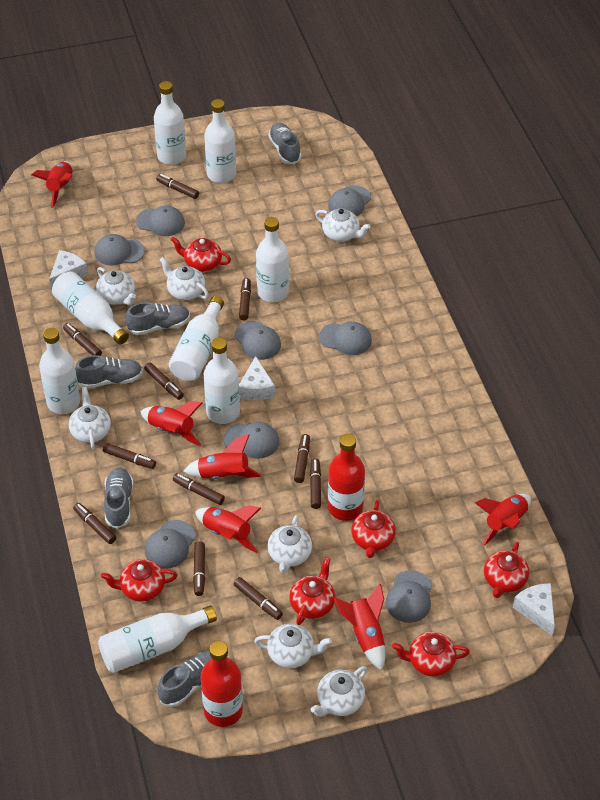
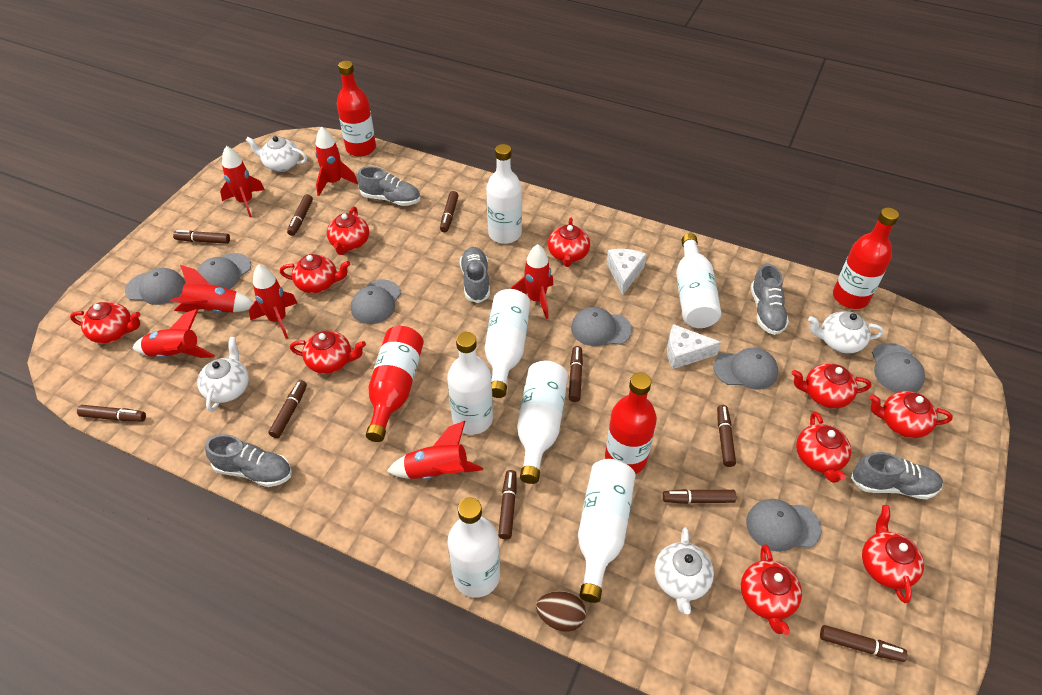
brown egg: 0 -> 1
brown marker: 11 -> 10
grey cap: 8 -> 7
red bottle: 2 -> 4
red rocket: 6 -> 7
red teapot: 6 -> 10
white bottle: 8 -> 7
white cheese: 3 -> 2
white teapot: 7 -> 4

